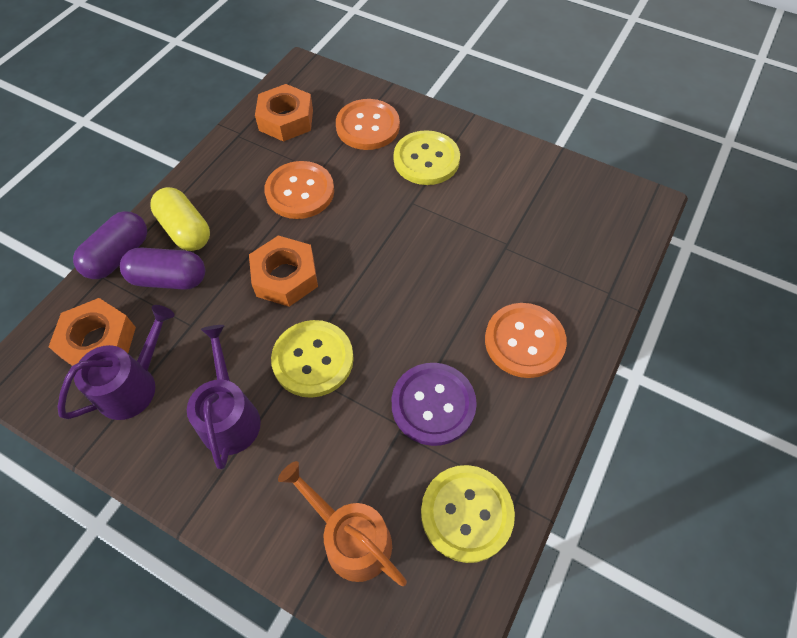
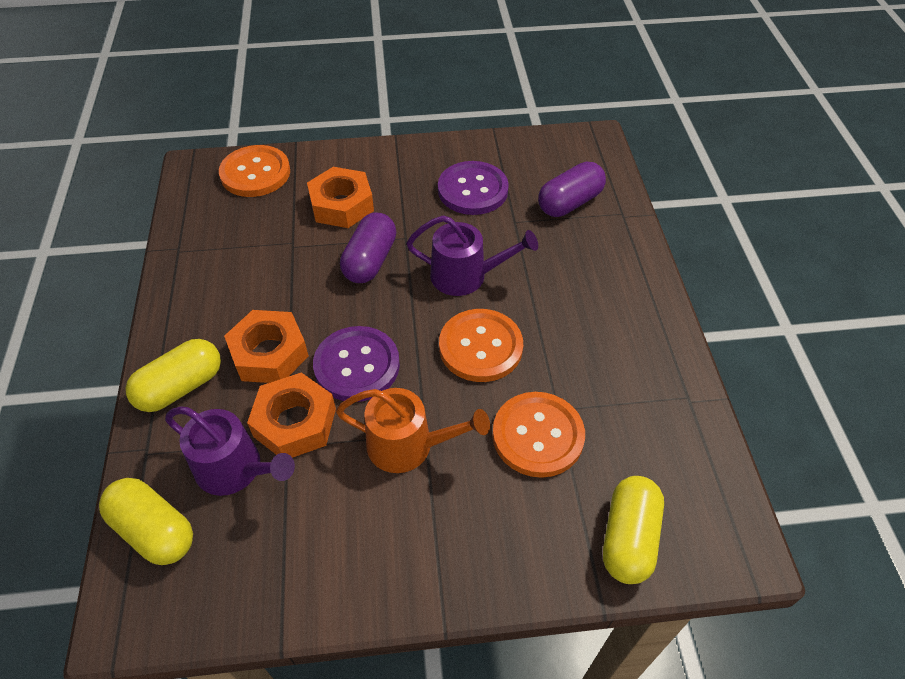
purple button: 1 -> 2
yellow button: 3 -> 0
yellow capsule: 1 -> 3

